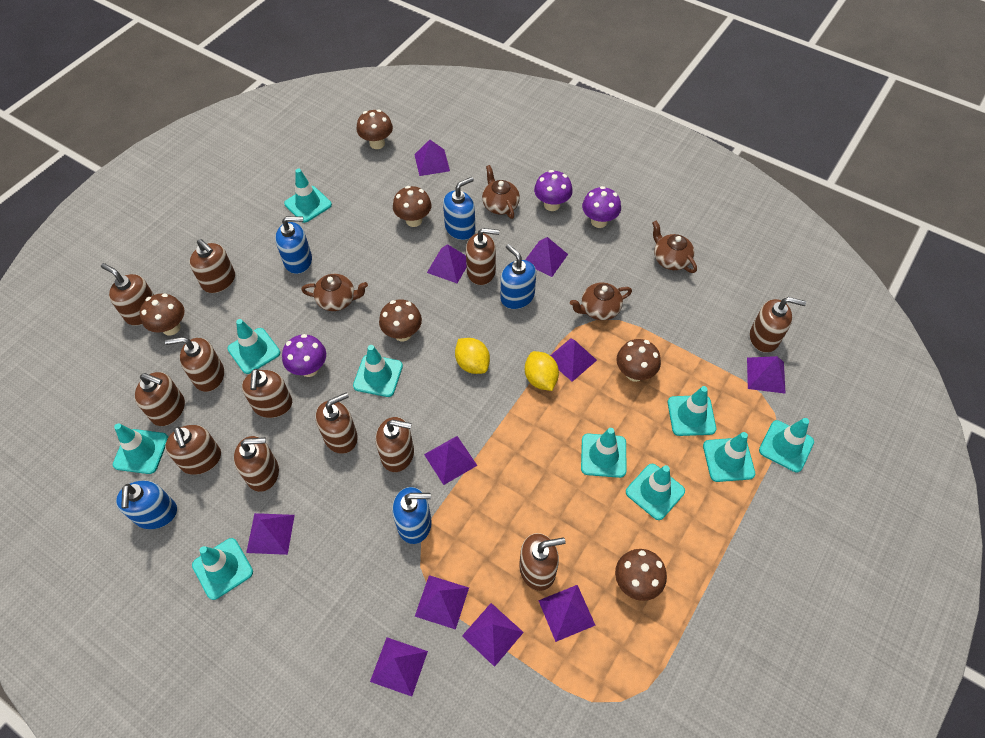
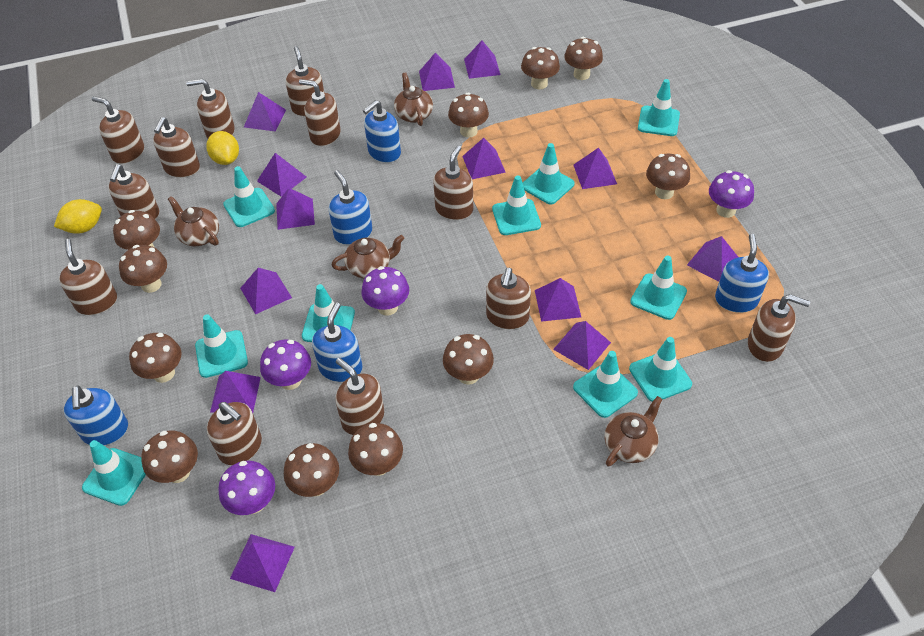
brown mushroom: 6 -> 11
purple mushroom: 3 -> 4
purple pyramid: 11 -> 13

